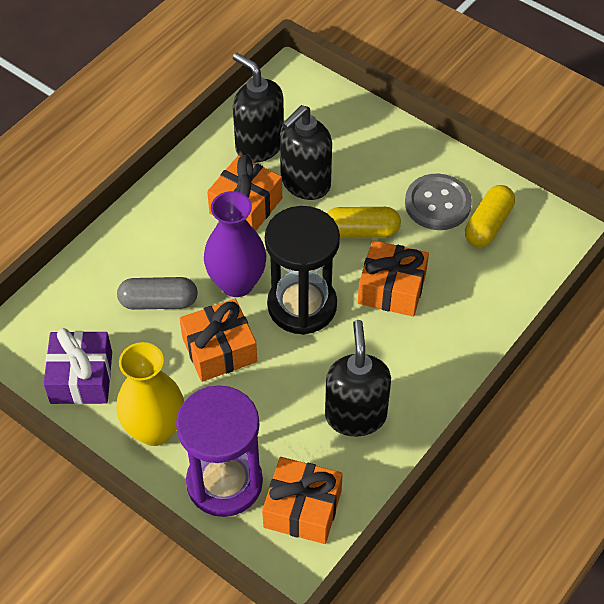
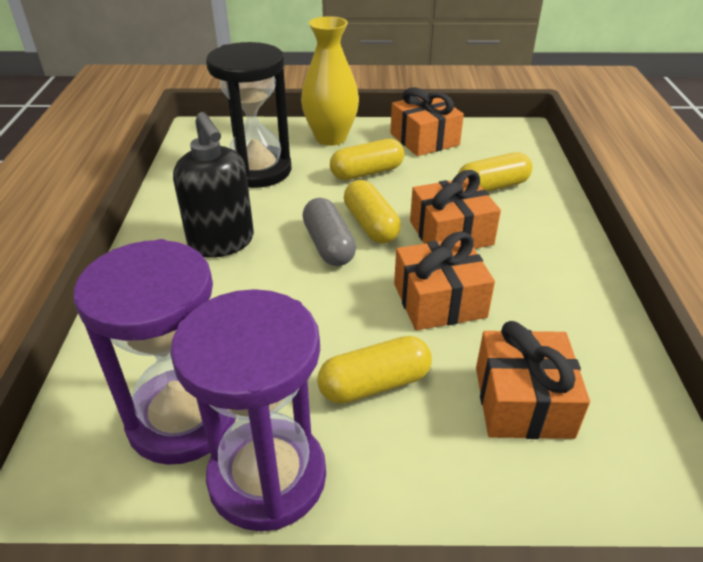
black soap dispenser: 3 -> 1
grey button: 1 -> 0
purple gift: 1 -> 0
purple hourglass: 1 -> 2
purple vase: 1 -> 0
yellow capsule: 2 -> 4

